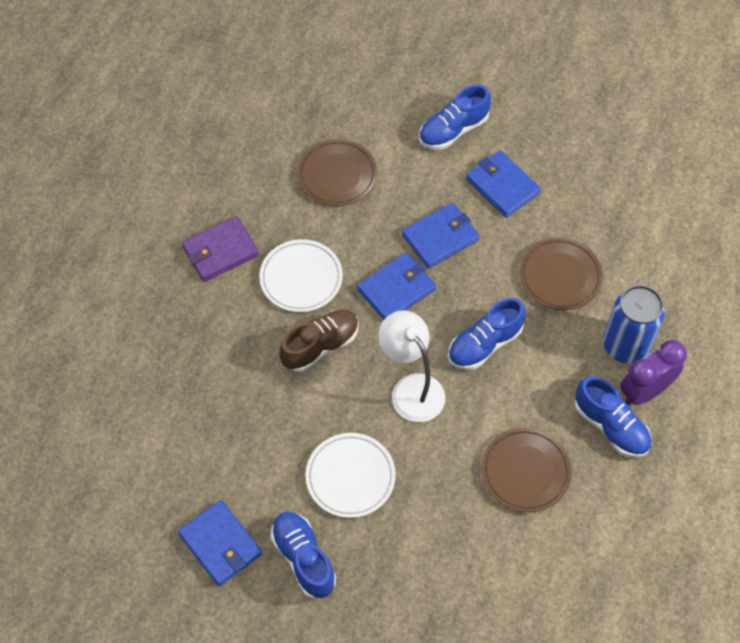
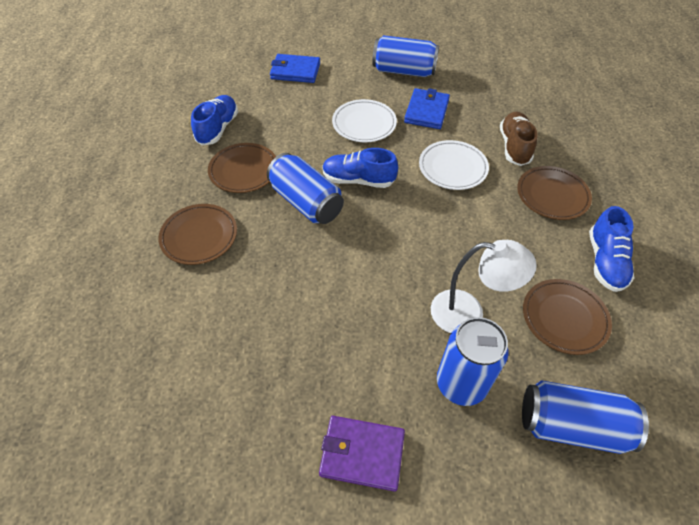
blue can: 1 -> 4
blue shoe: 4 -> 3
blue wallet: 4 -> 2
brown plate: 3 -> 4
purple clock: 1 -> 0

